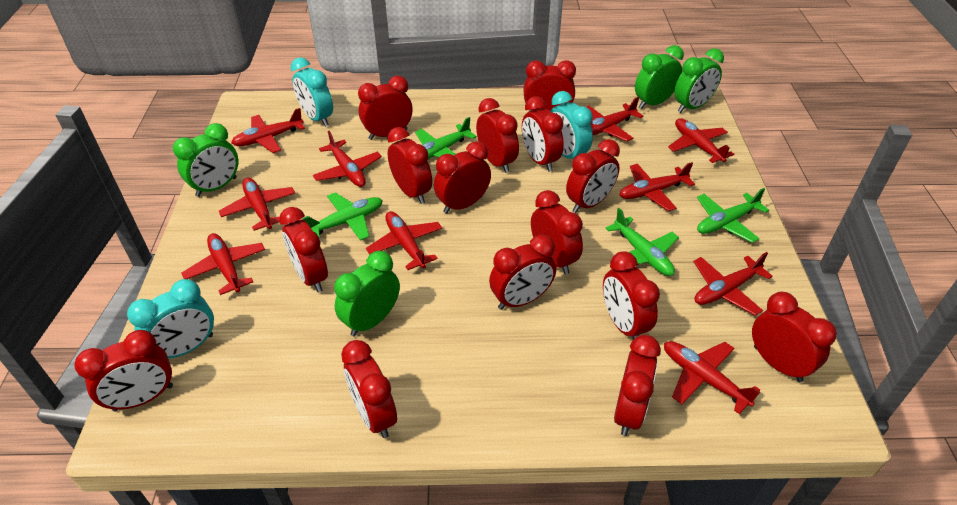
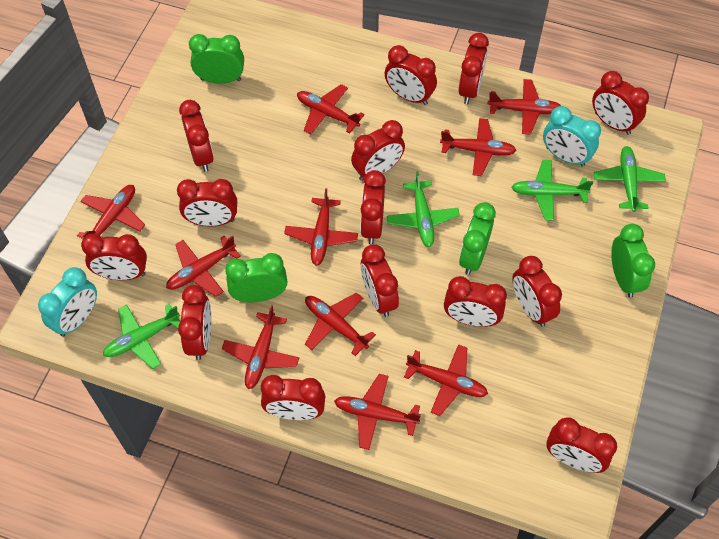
red clock: 15 -> 14
turquoise clock: 3 -> 2

